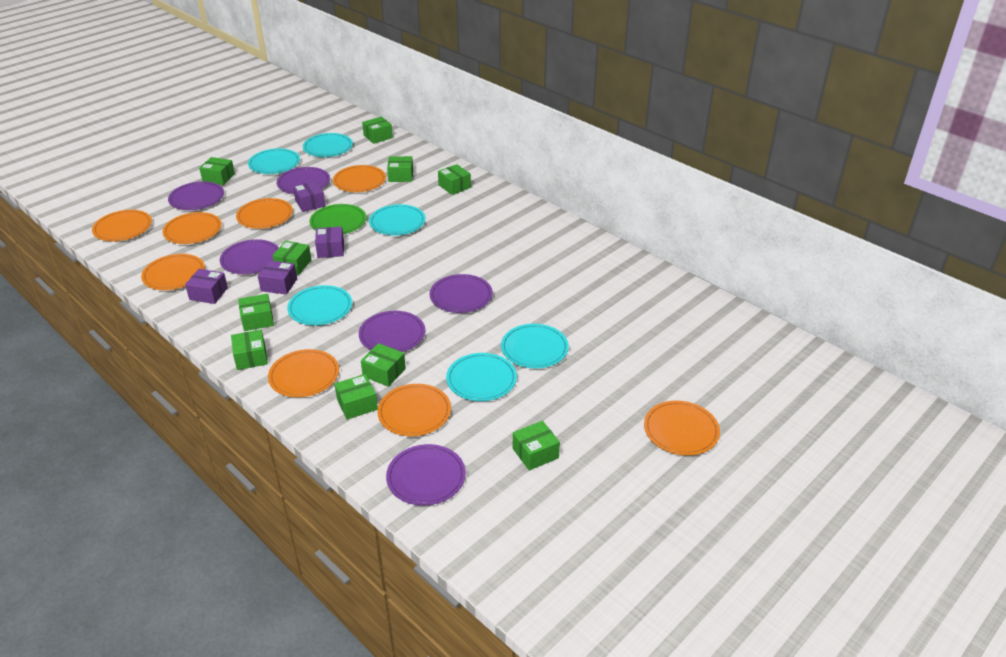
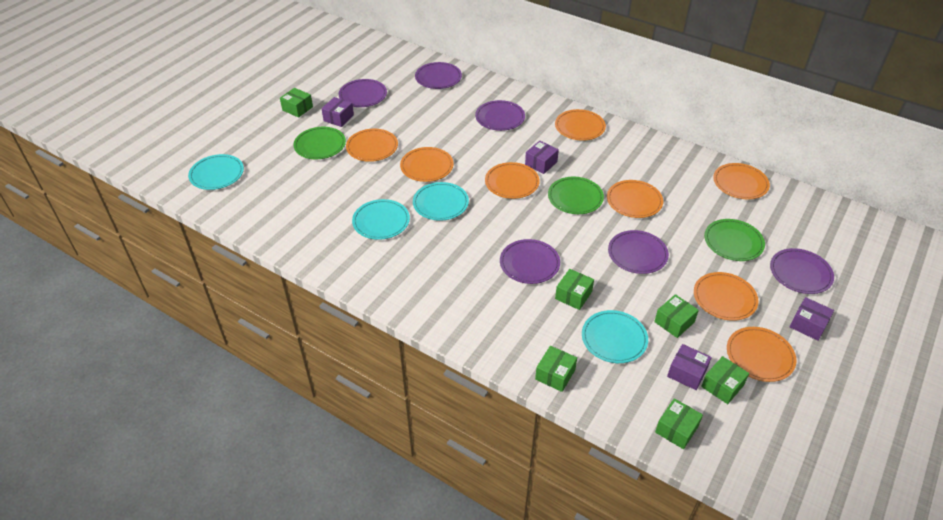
green box: 10 -> 6
green plate: 1 -> 3
turquoise plate: 6 -> 4

